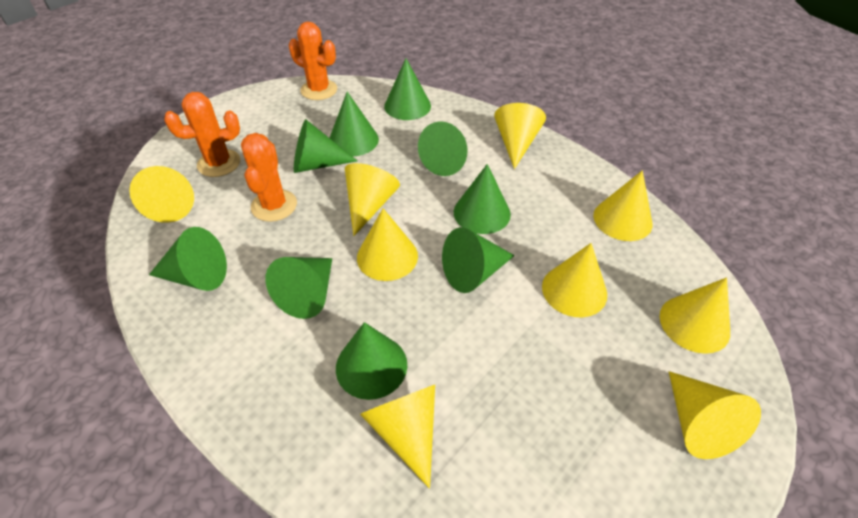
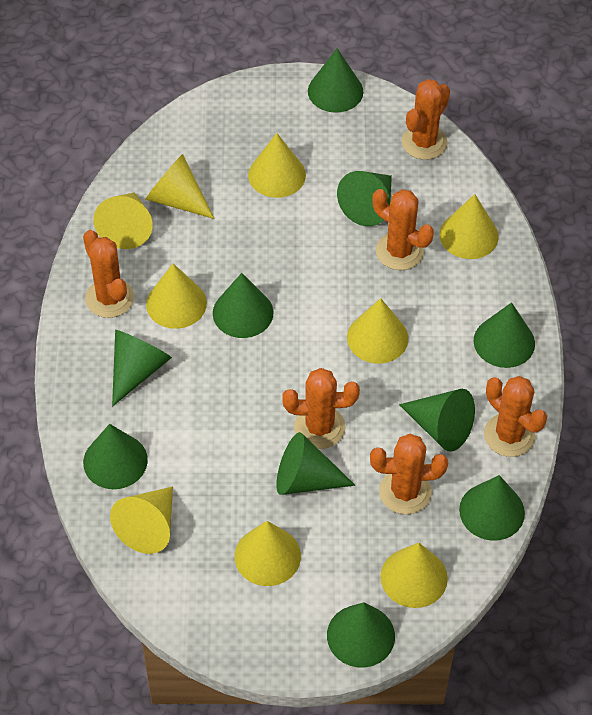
green cone: 9 -> 10
orange cactus: 3 -> 6

